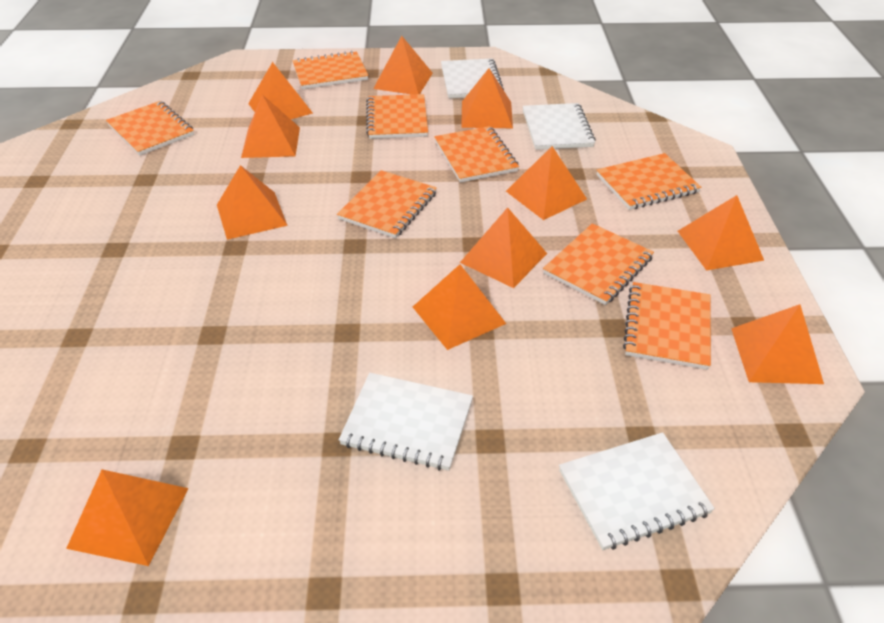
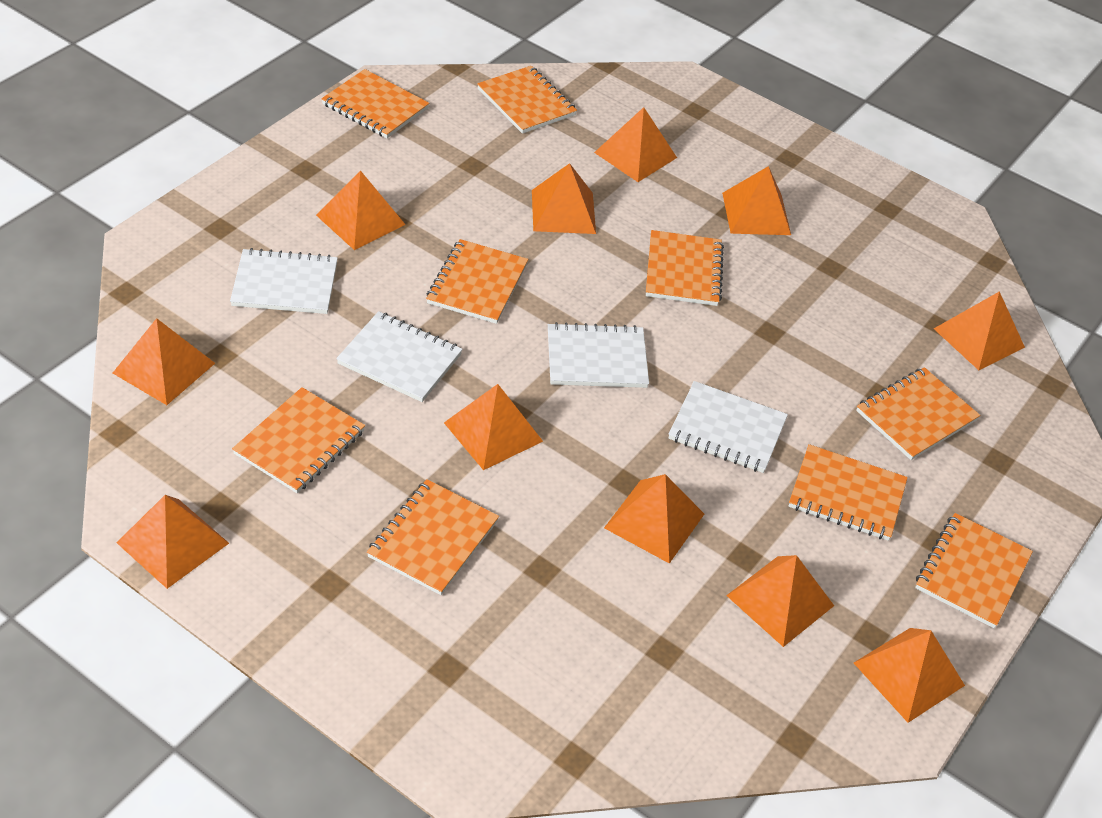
orange notebook: 8 -> 9

